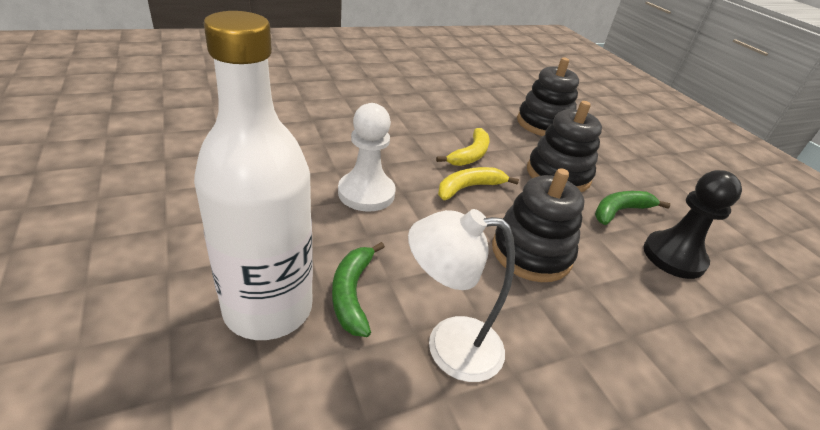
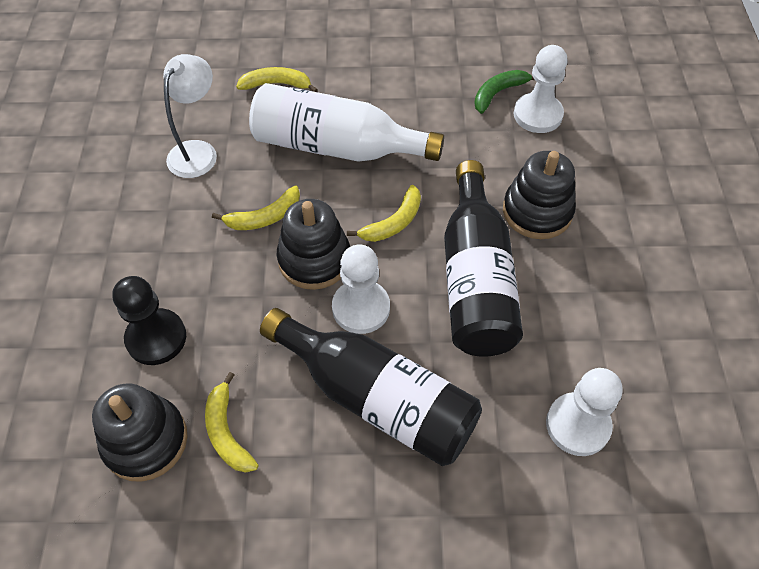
black bottle: 0 -> 2
green banana: 2 -> 1
white pawn: 1 -> 3
yellow banana: 2 -> 4

